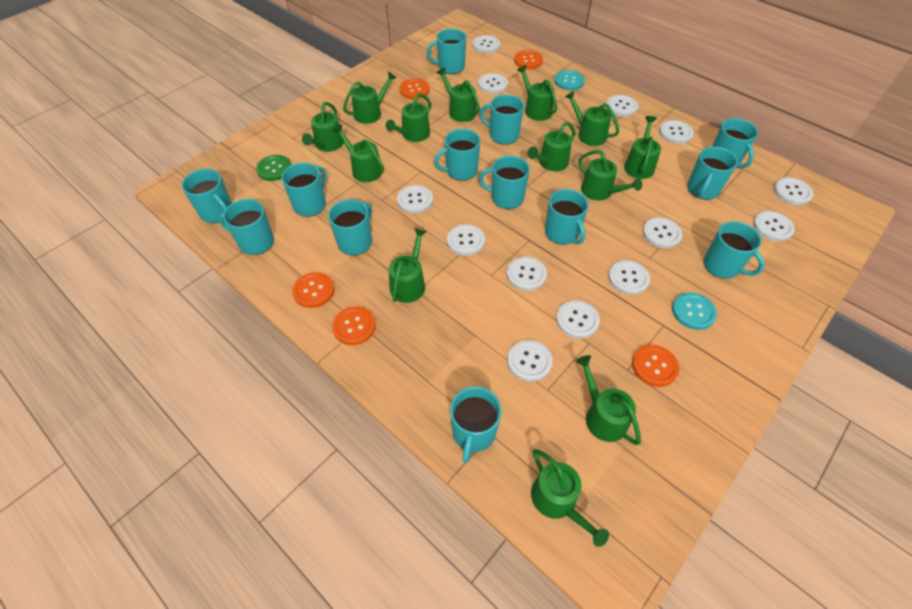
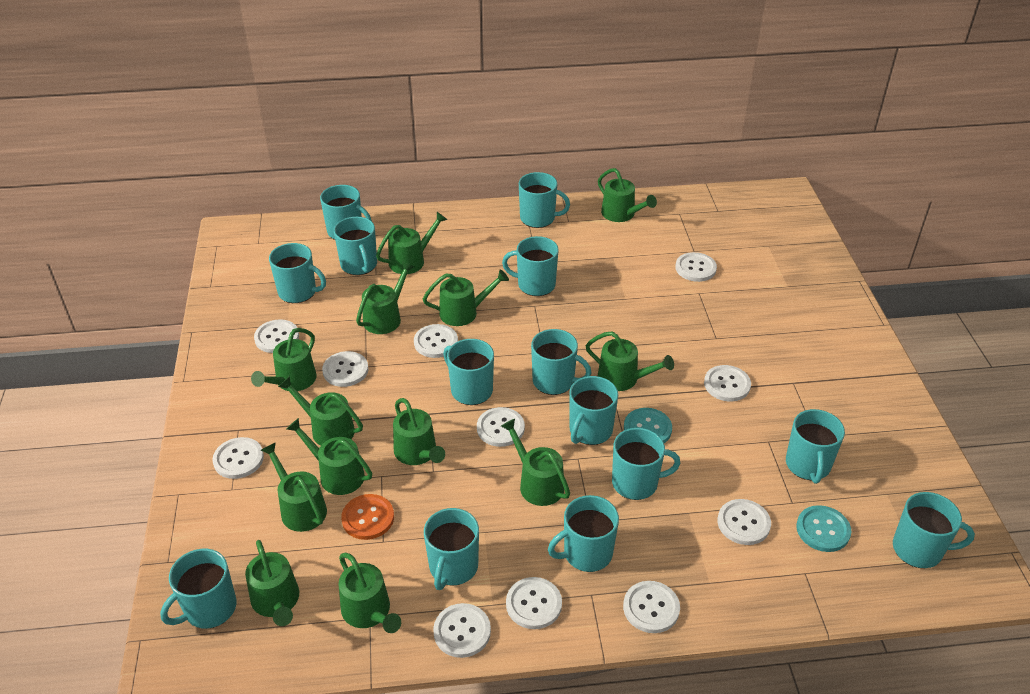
green button: 1 -> 0
orange button: 5 -> 1
turquoise mug: 13 -> 14
white button: 13 -> 11

